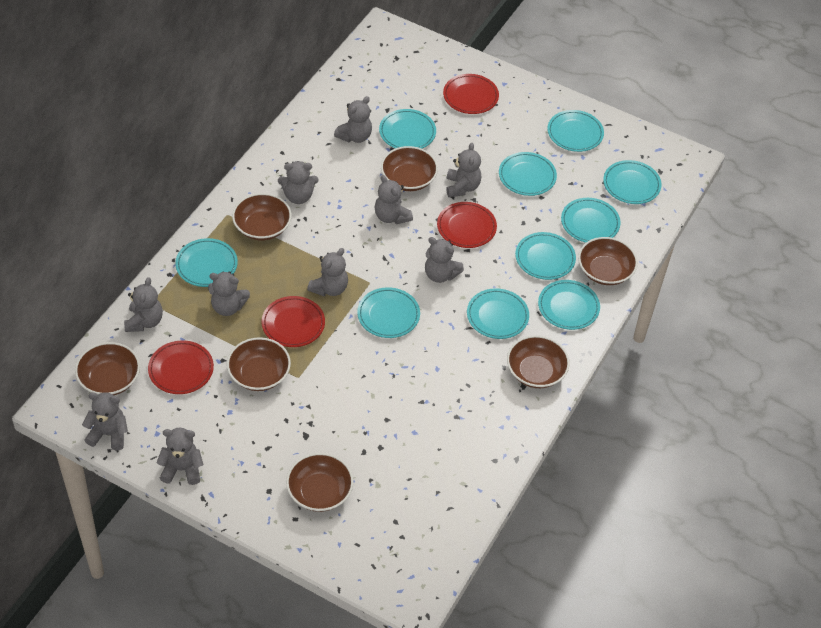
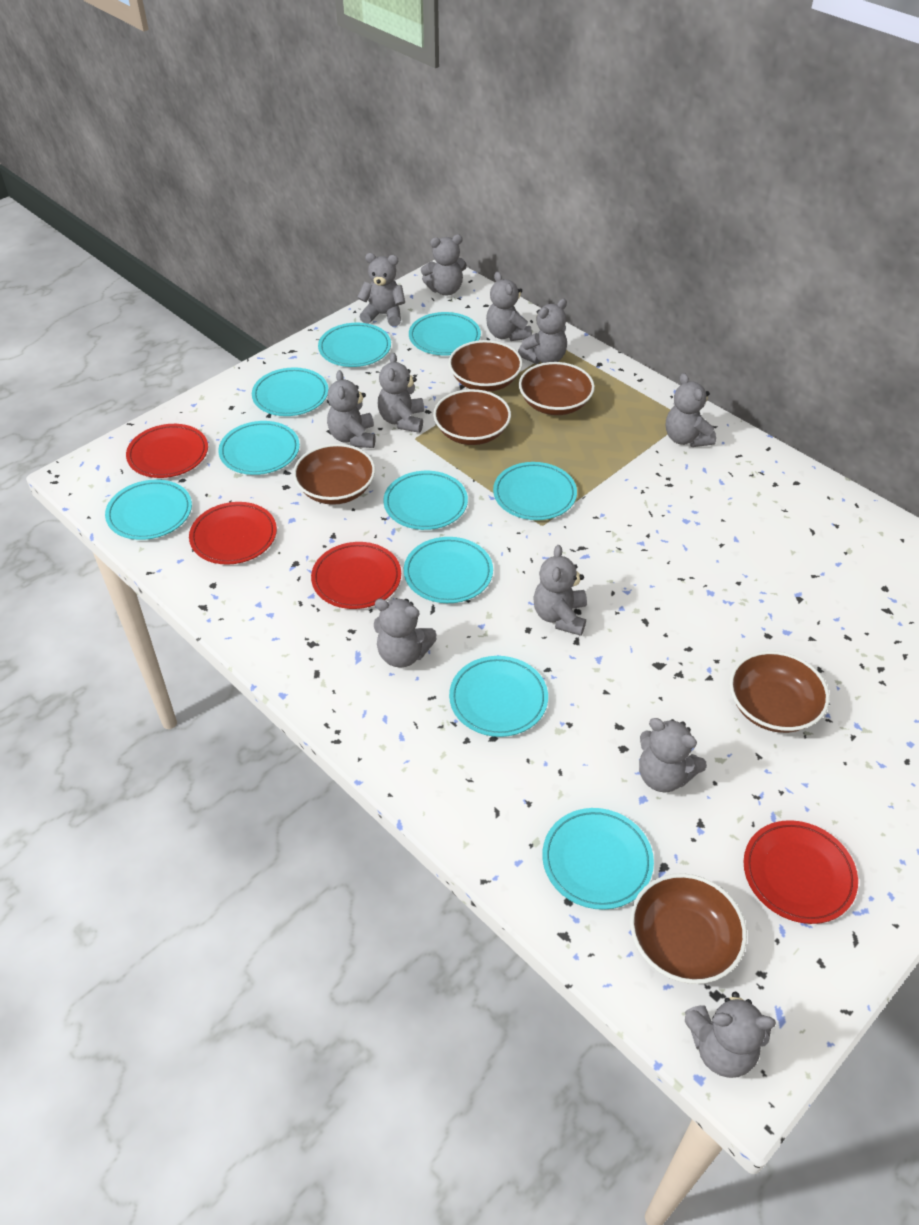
brown bowl: 7 -> 6
grey teddy bear: 10 -> 11

